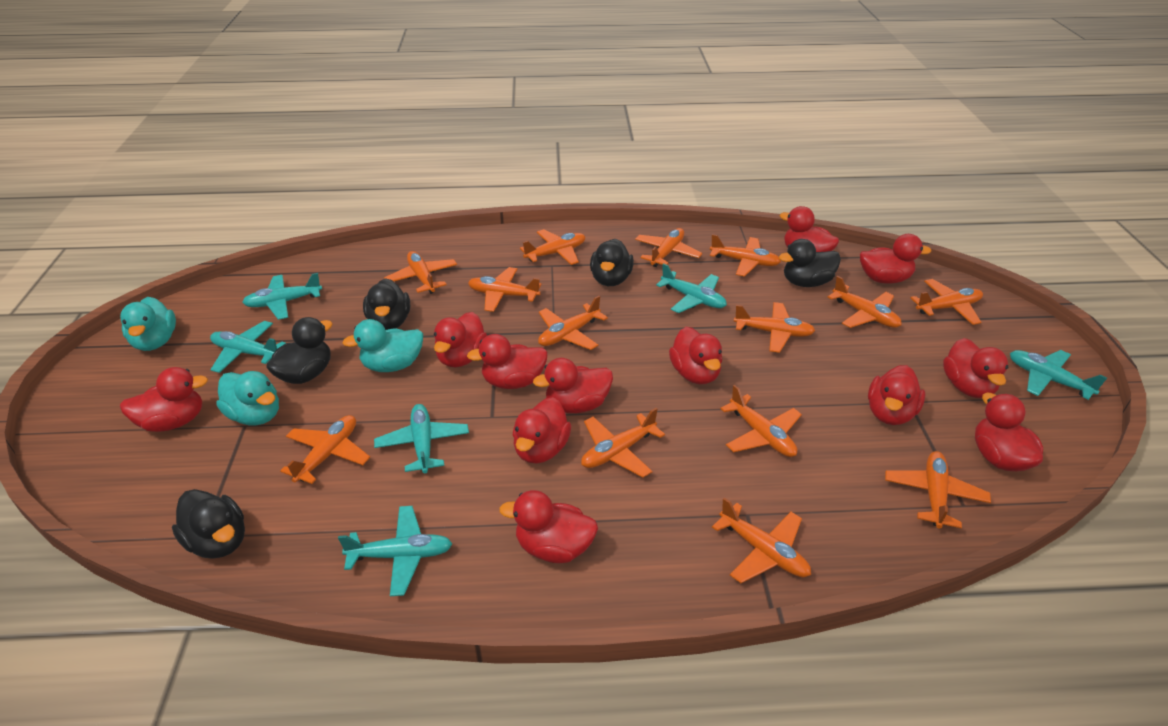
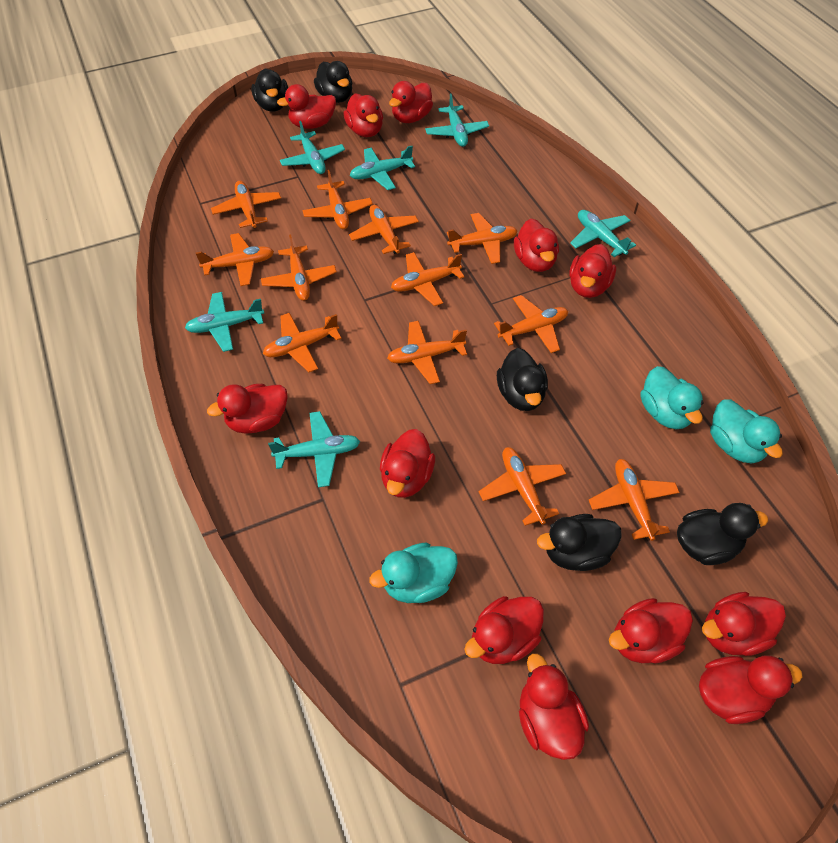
orange plane: 14 -> 12

